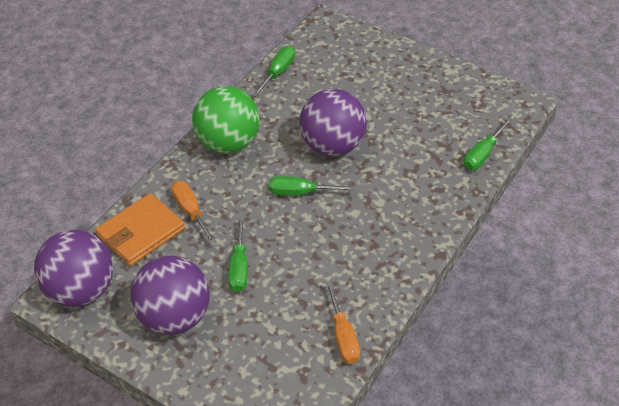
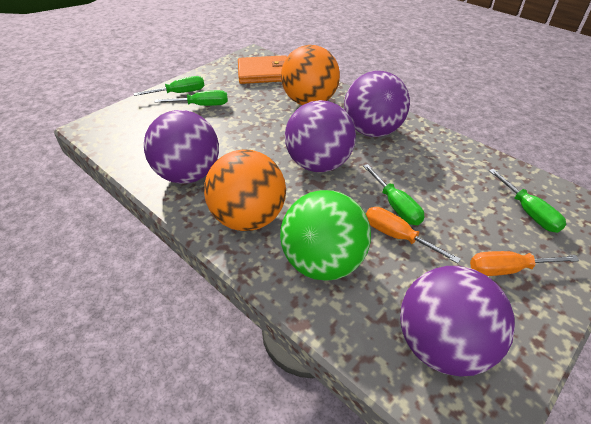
orange ball: 0 -> 2
purple ball: 3 -> 4

